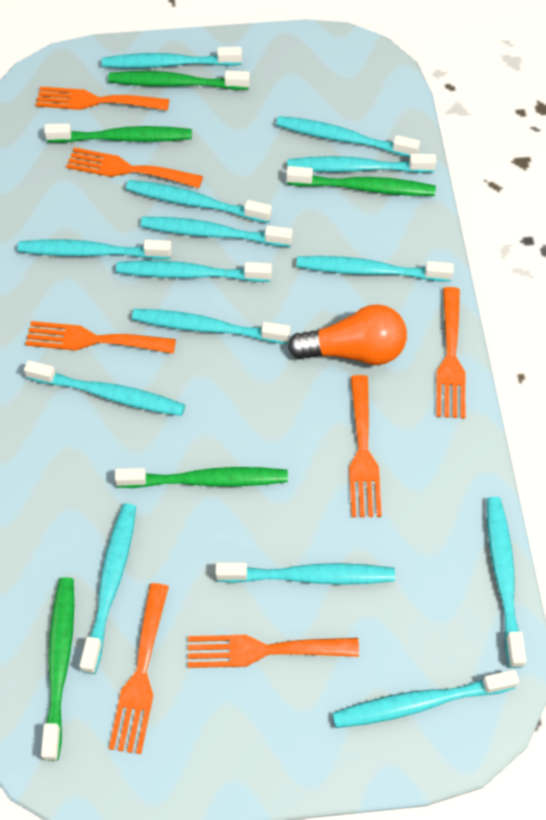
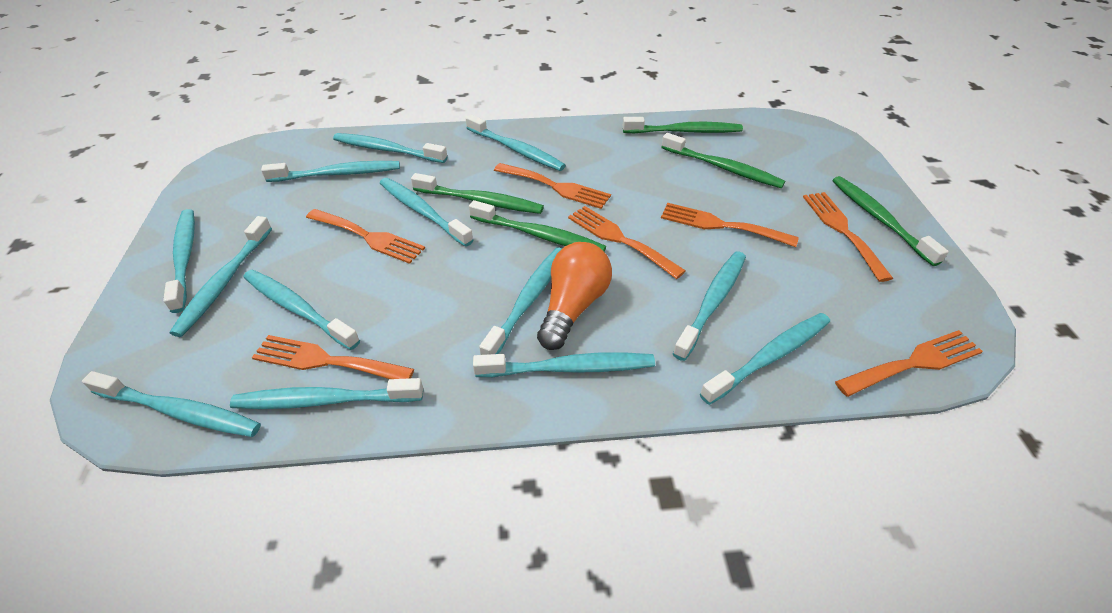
turquoise toothbrush: 14 -> 13

